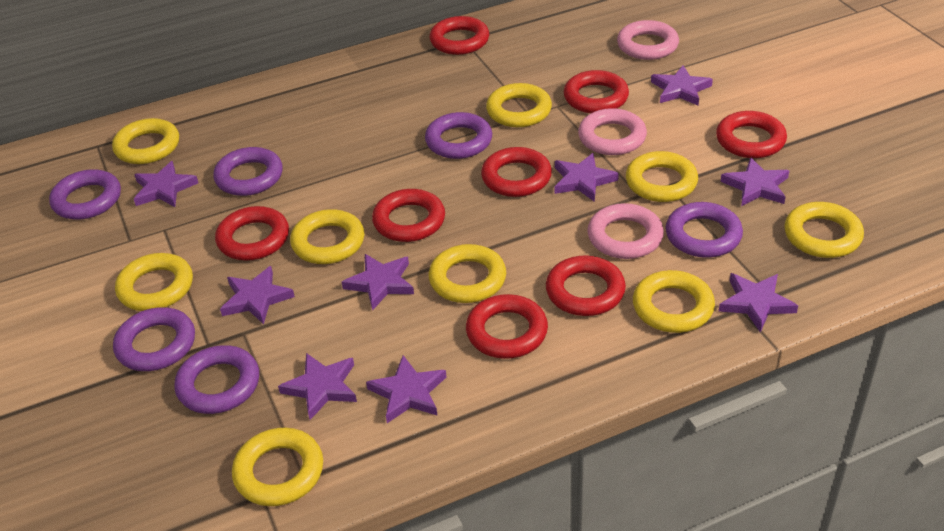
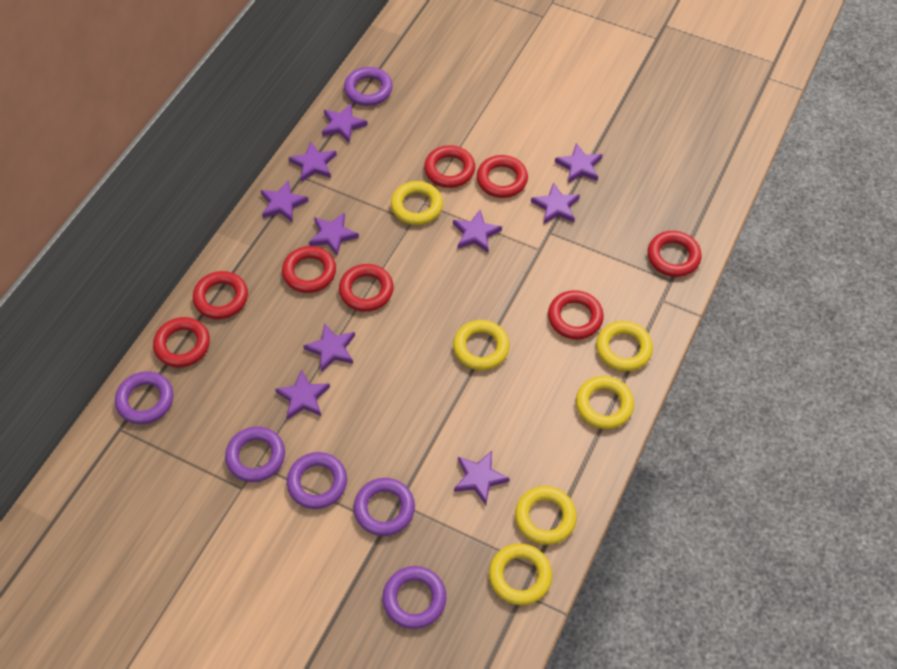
pink ring: 3 -> 0
purple star: 9 -> 10
yellow ring: 9 -> 6

